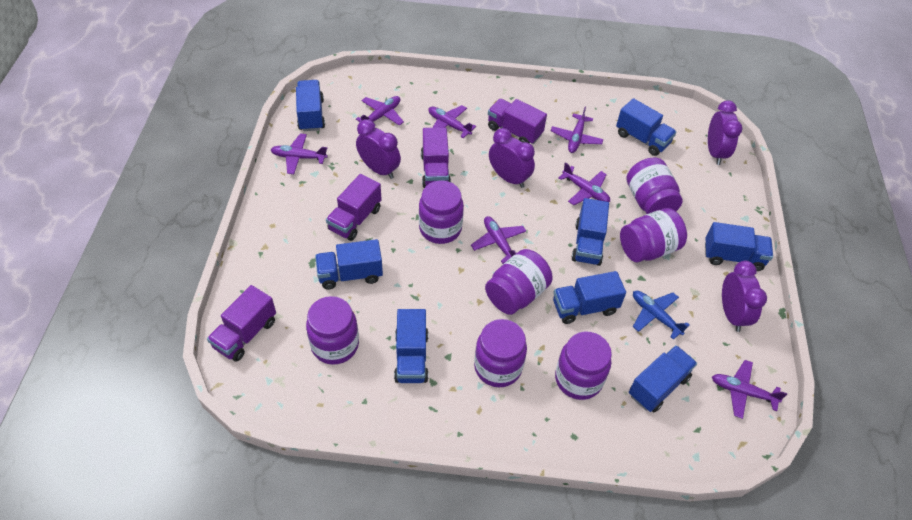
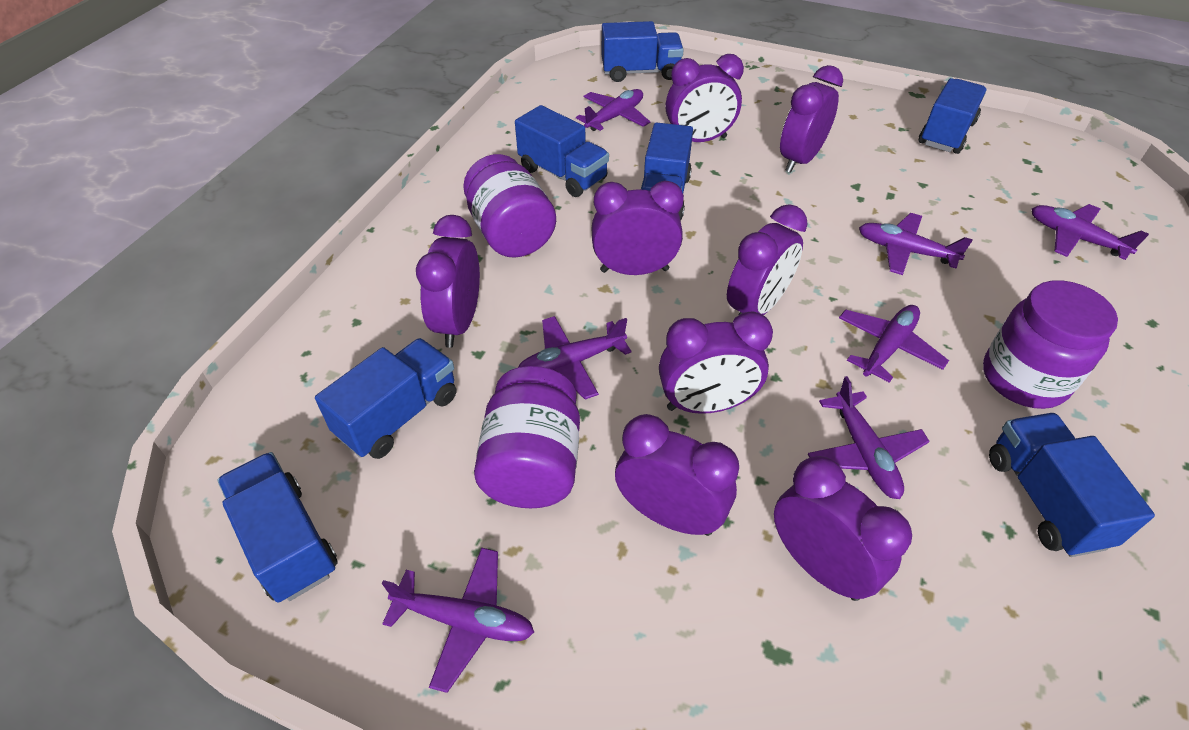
blue plane: 1 -> 0
blue truck: 8 -> 7
purple clock: 4 -> 8
purple jar: 7 -> 3
purple truck: 4 -> 0

